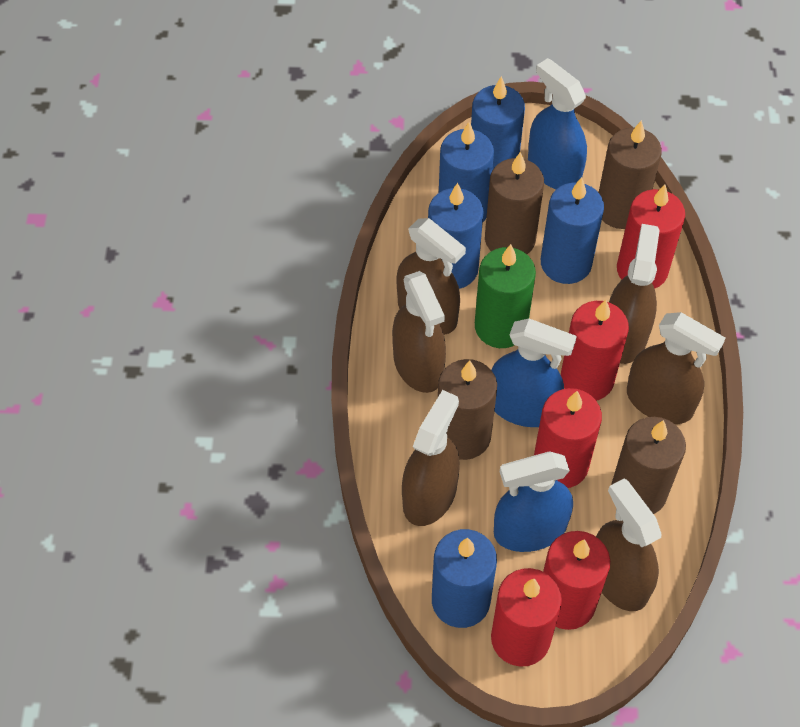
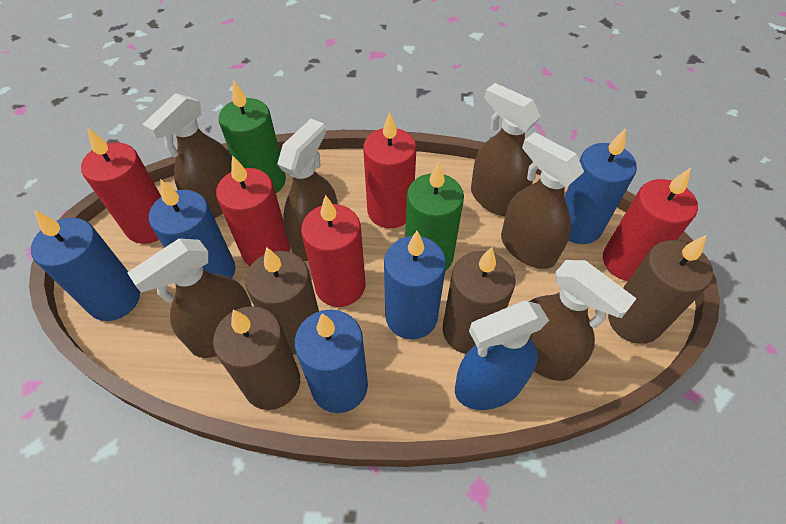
blue spray bottle: 3 -> 1
green candle: 1 -> 2

